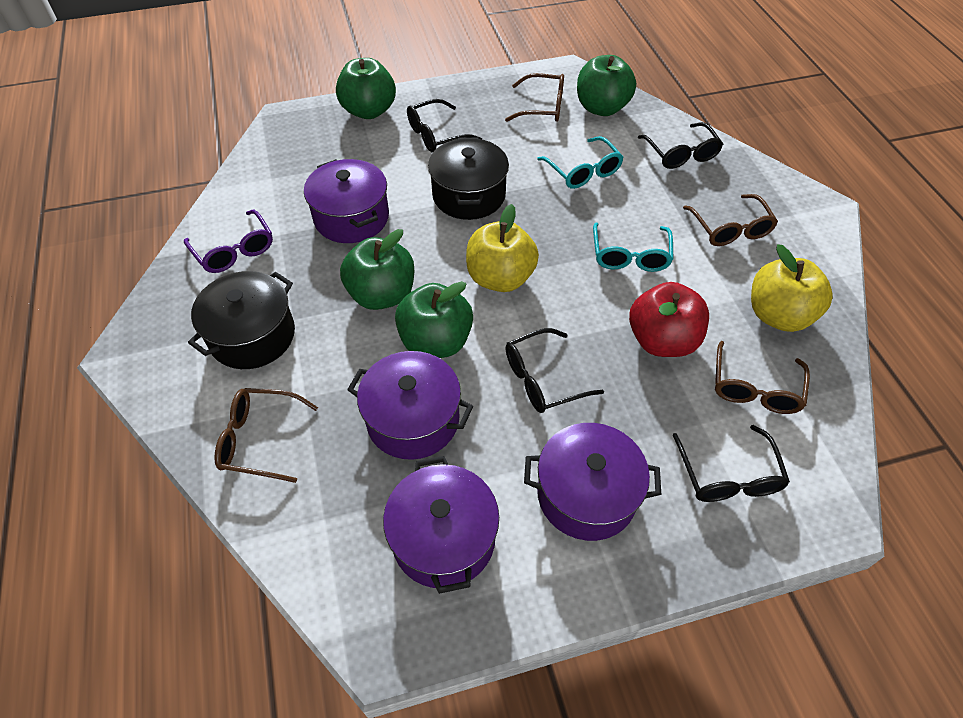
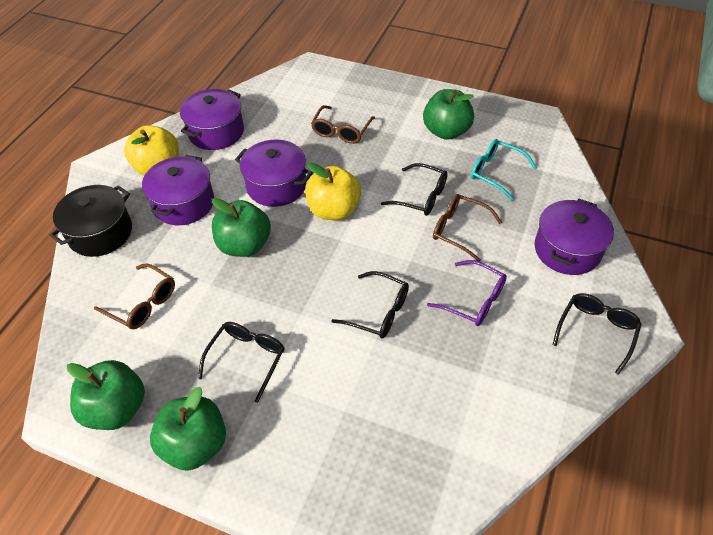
black pot: 2 -> 1
brown glasses: 4 -> 3
red apple: 1 -> 0
turquoise glasses: 2 -> 1

